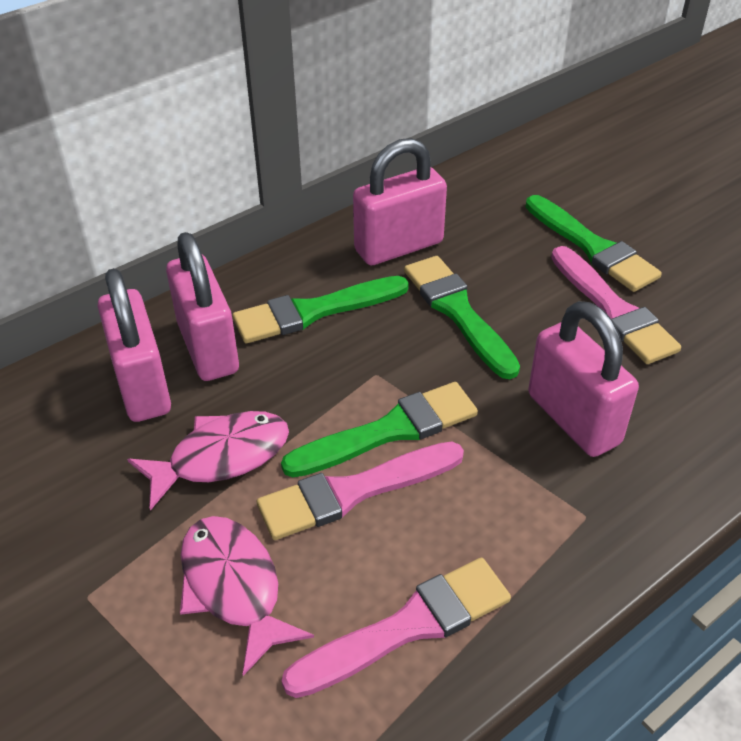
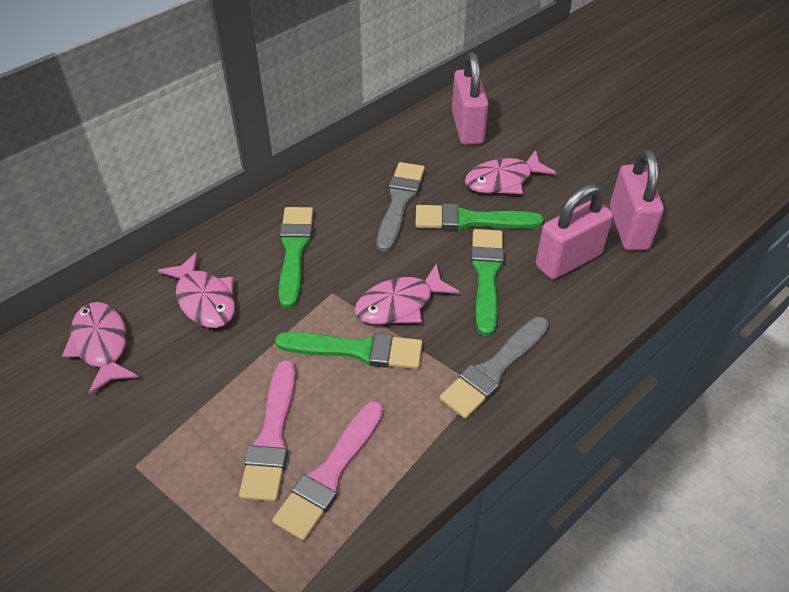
grey brush: 0 -> 2
pink brush: 3 -> 2
pink fish: 2 -> 4
pink padlock: 4 -> 3

